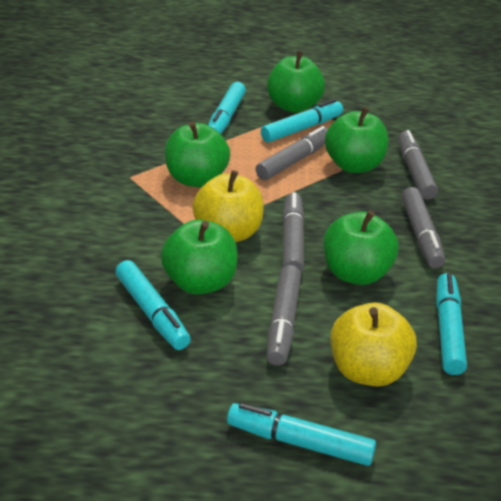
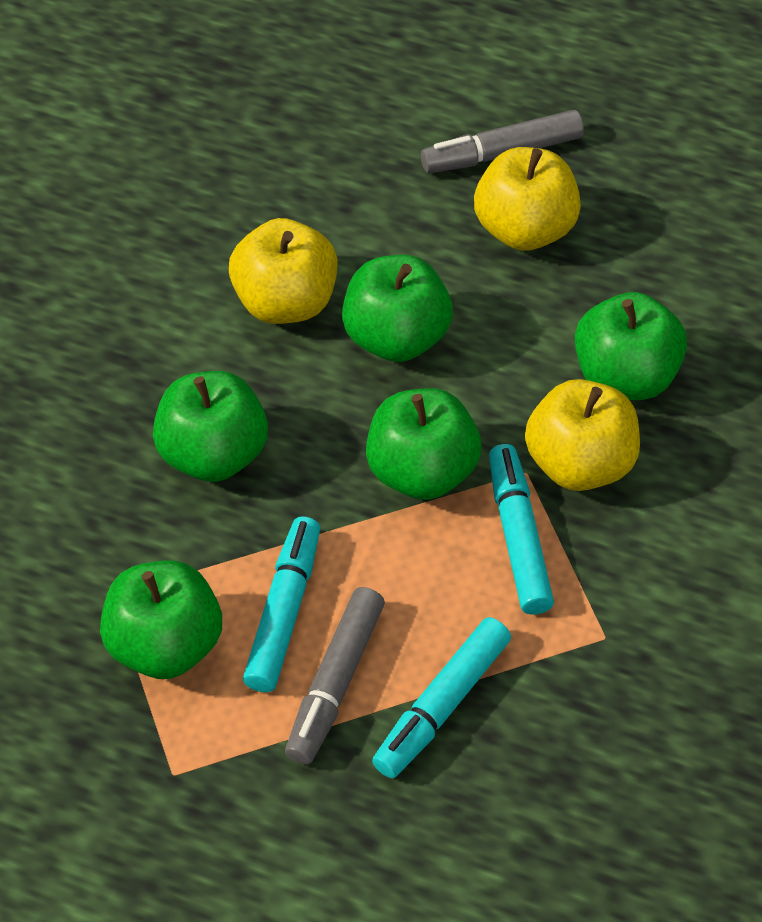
grey marker: 5 -> 2
turquoise marker: 5 -> 3
yellow apple: 2 -> 3

